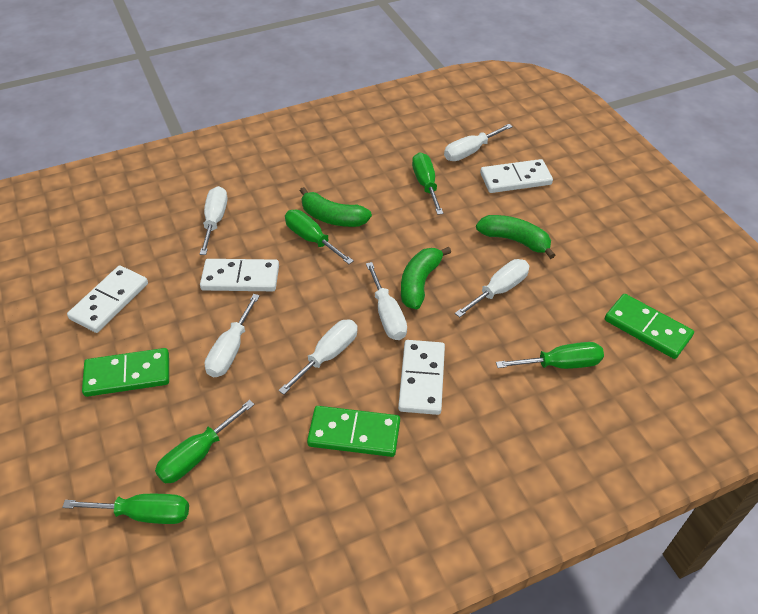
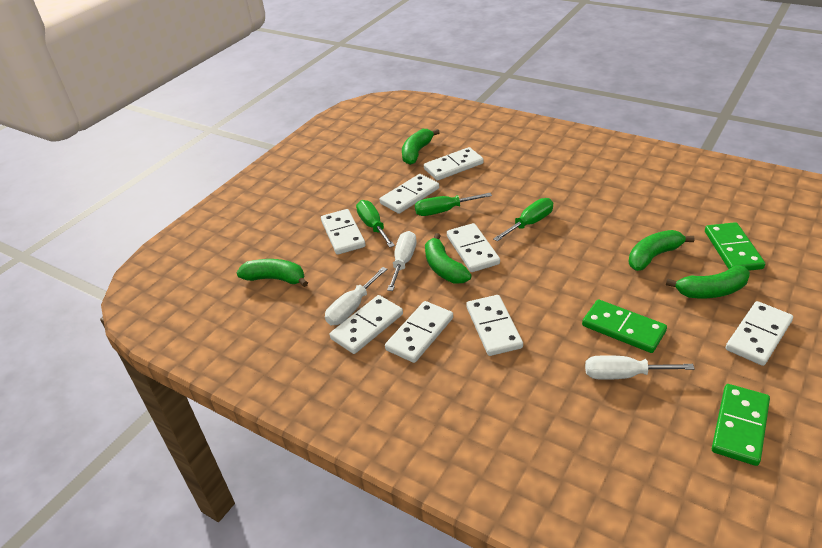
green banana: 3 -> 5
green screwdriver: 5 -> 3
white domino: 4 -> 8
white screwdriver: 6 -> 3

